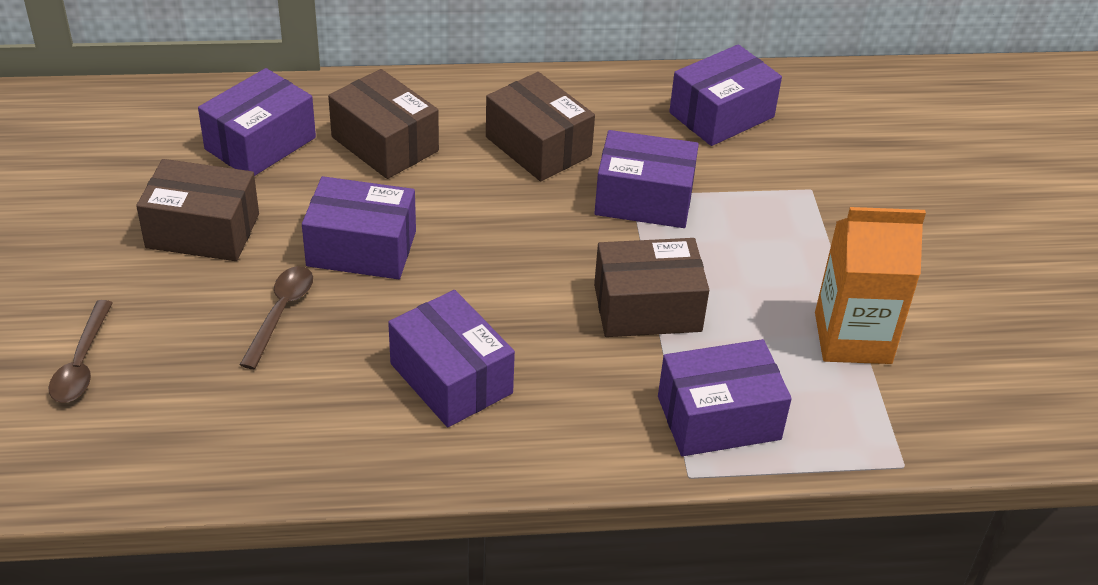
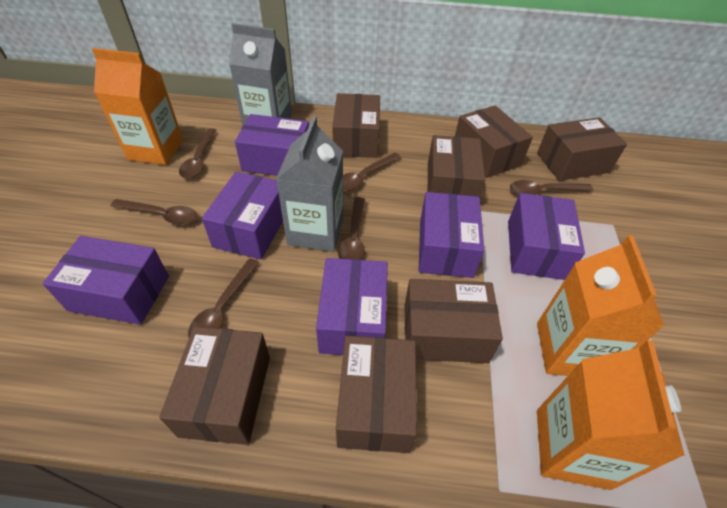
brown box: 4 -> 7
brown spoon: 2 -> 6
grey carton: 0 -> 2
orange carton: 1 -> 3

